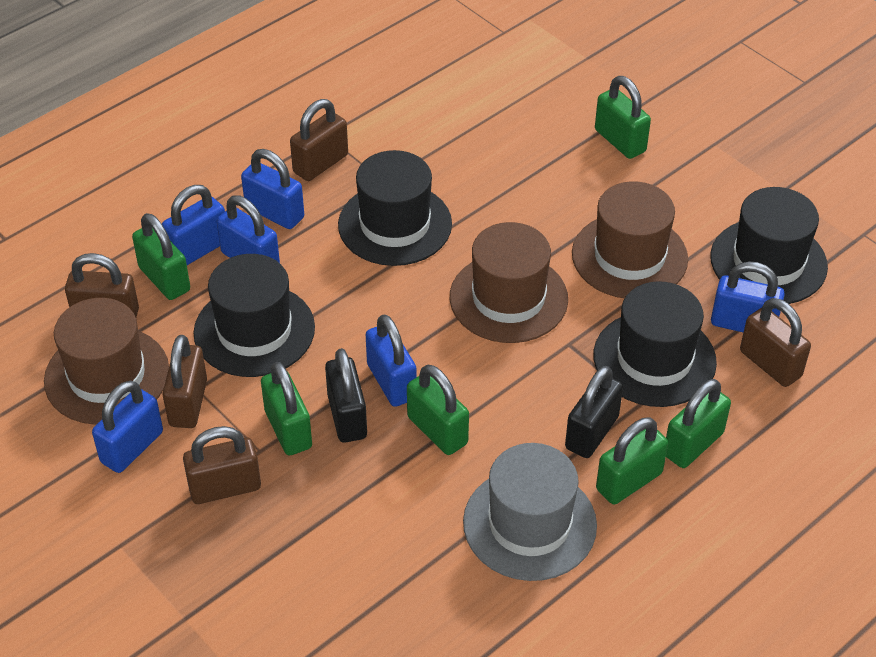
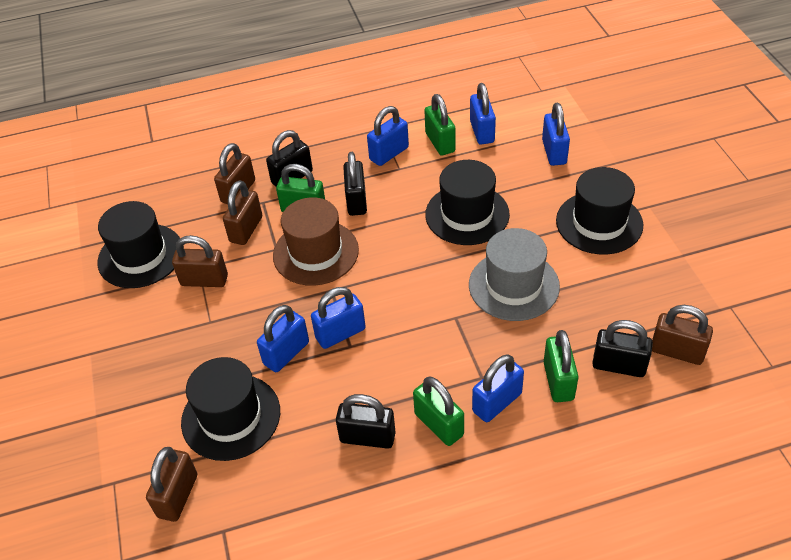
black padlock: 2 -> 4
brown hat: 3 -> 1
green padlock: 6 -> 4

